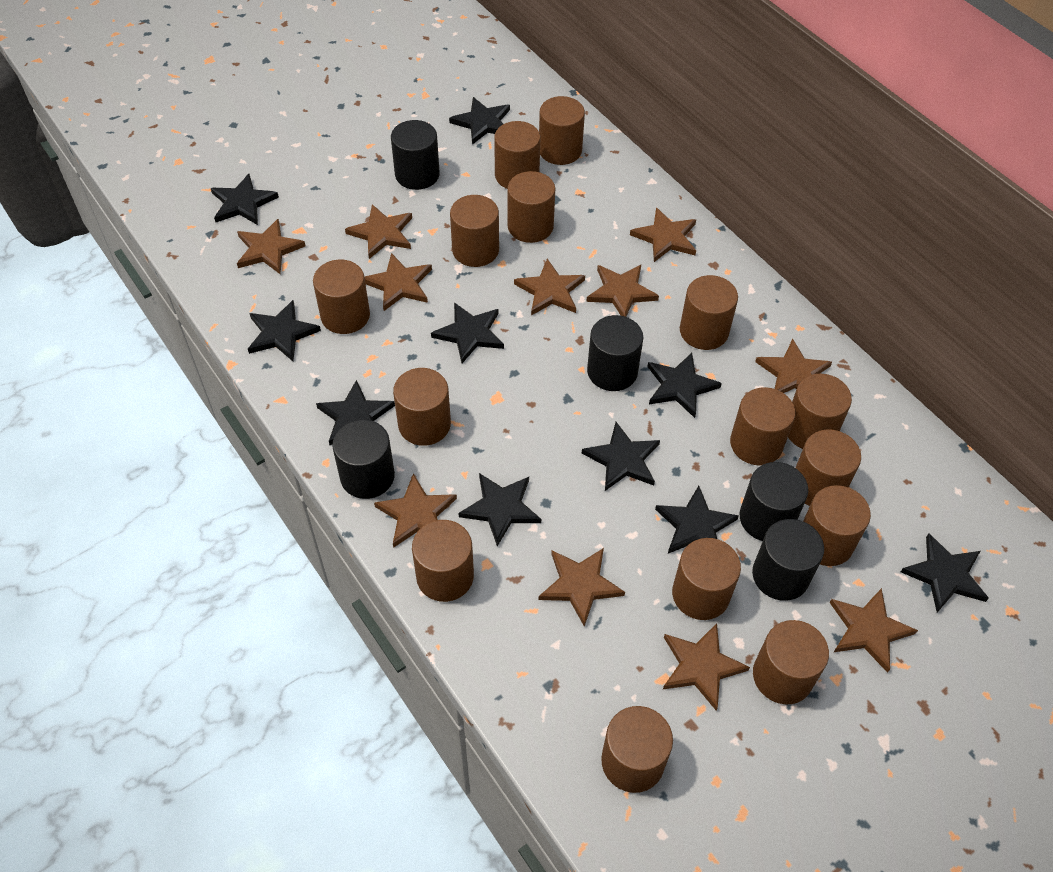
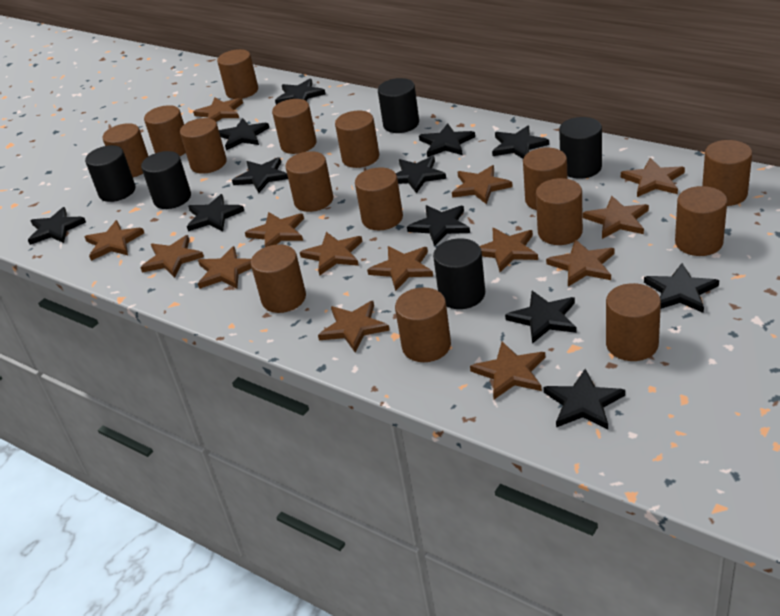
black star: 10 -> 12
brown star: 11 -> 14

